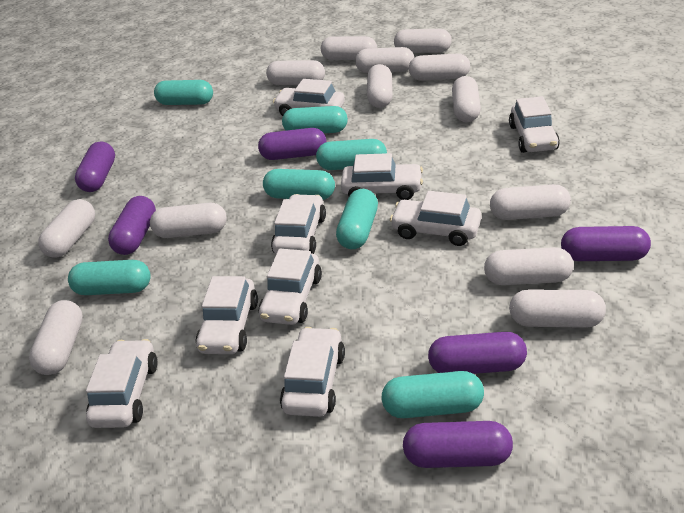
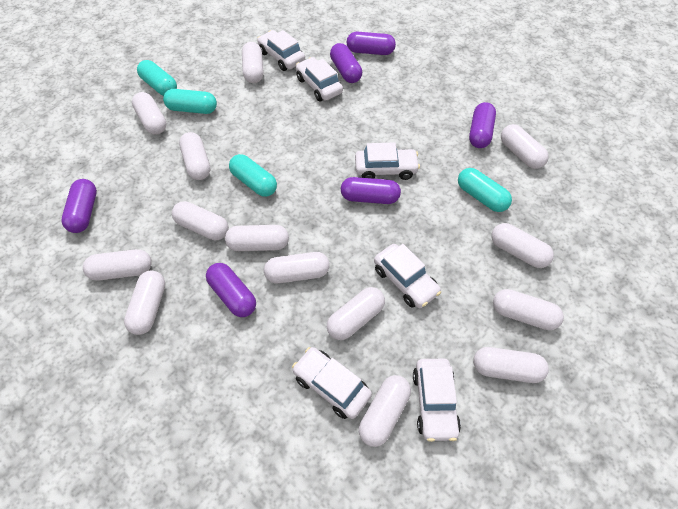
turquoise capsule: 7 -> 4
white capsule: 13 -> 14
white car: 9 -> 6

